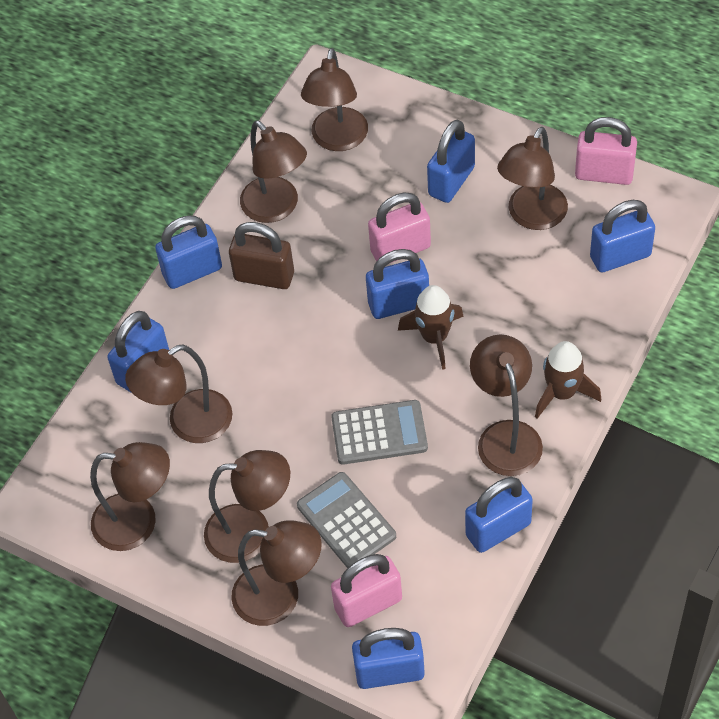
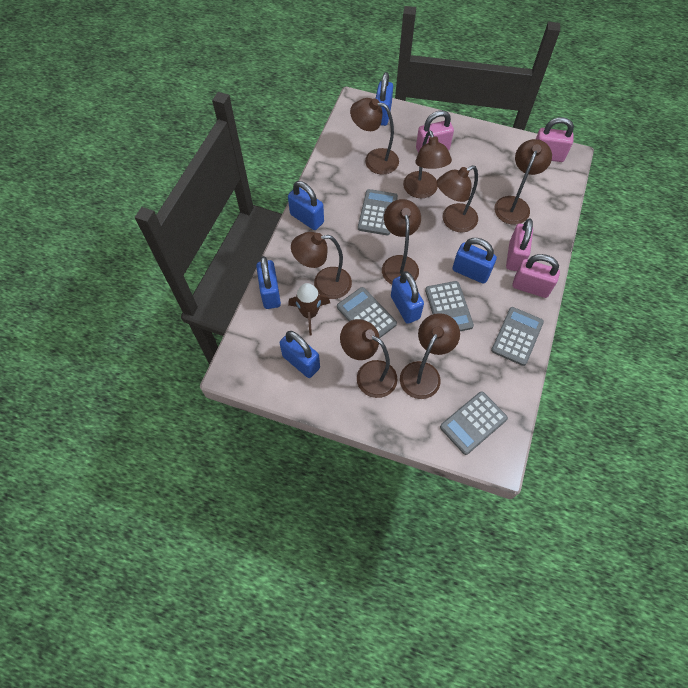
blue padlock: 7 -> 6
brown padlock: 1 -> 0
brown rocket: 2 -> 1
grey calculator: 2 -> 5
pink padlock: 3 -> 4

